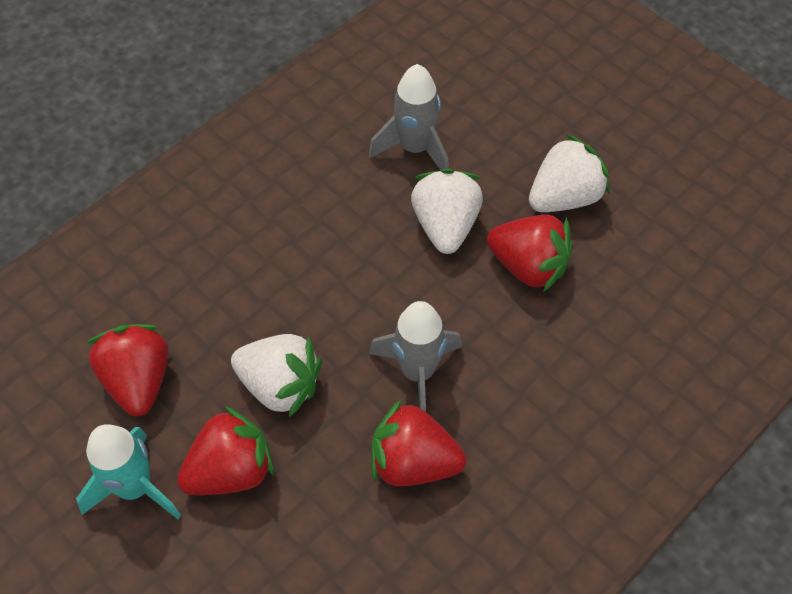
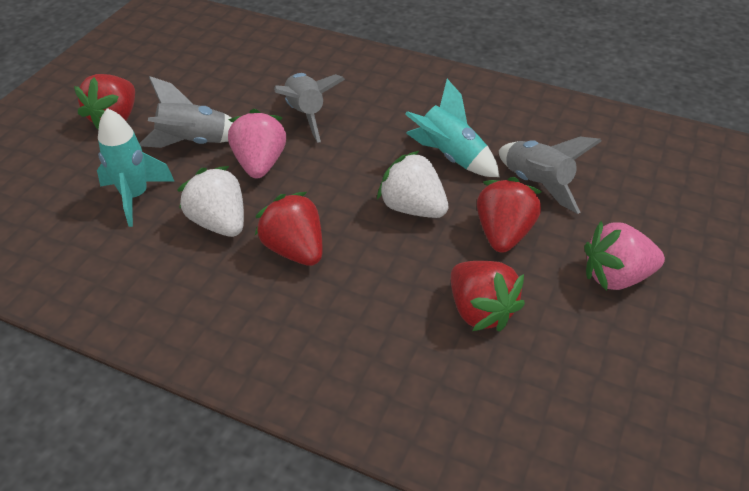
grey rocket: 2 -> 3
pink strawberry: 0 -> 2
turquoise rocket: 1 -> 2
white strawberry: 3 -> 2

